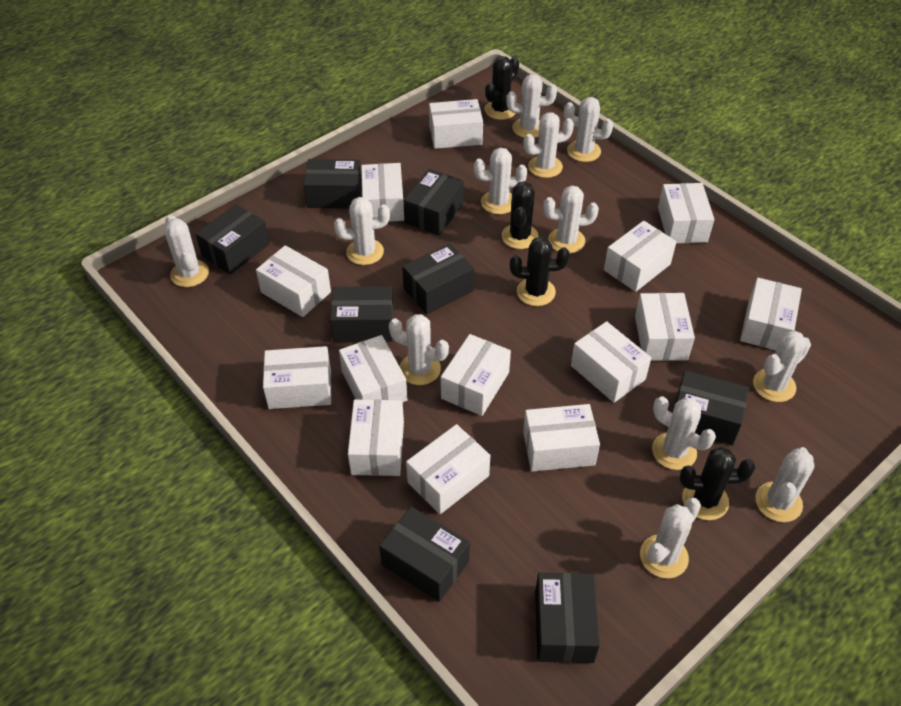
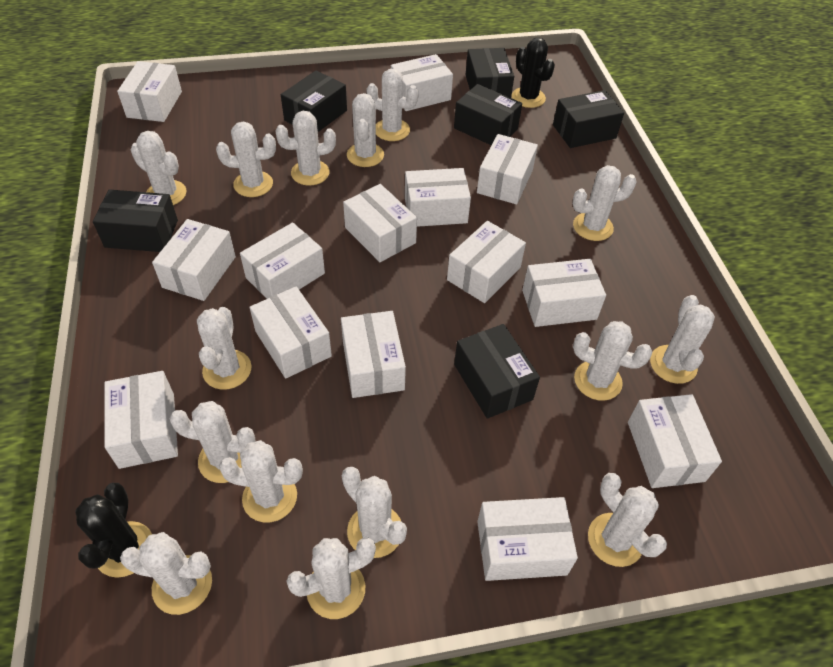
black box: 8 -> 6
black cactus: 4 -> 2
white cactus: 12 -> 15

